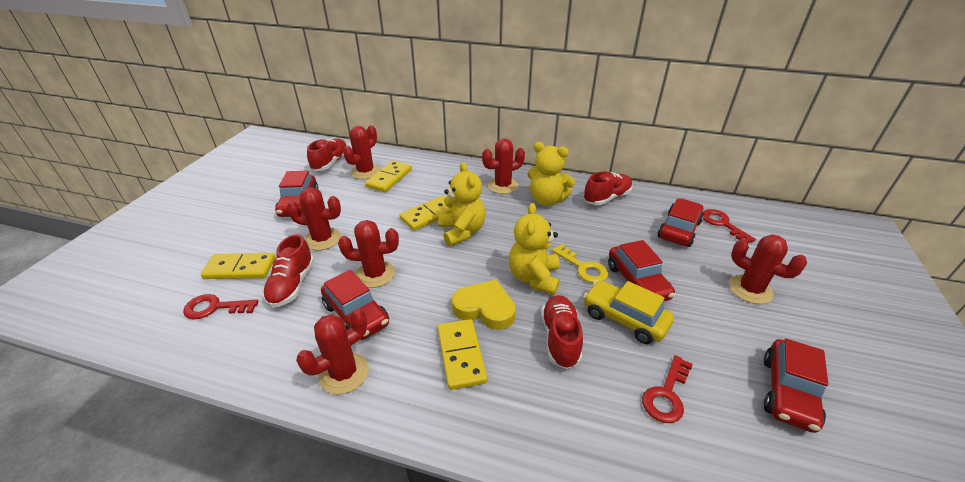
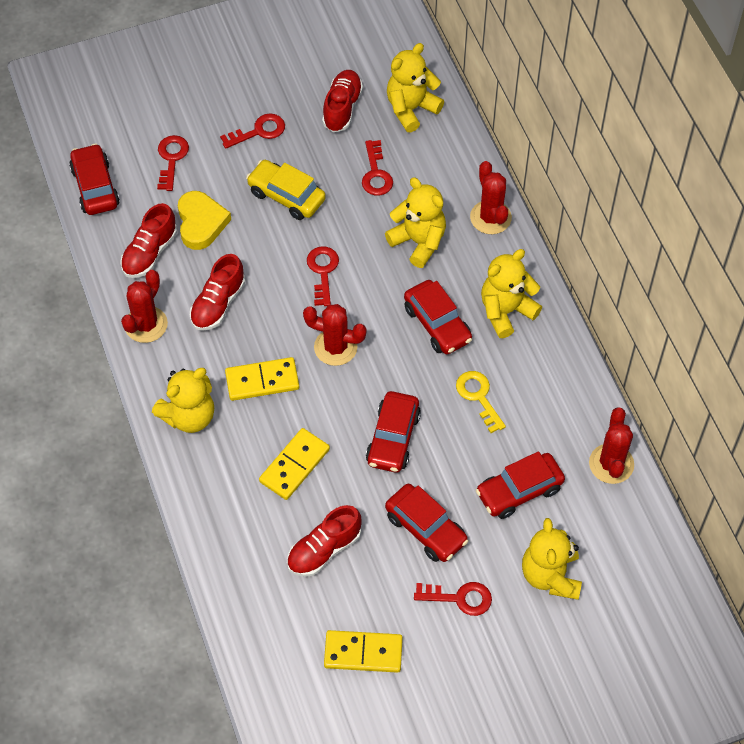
red cactus: 6 -> 4
red key: 3 -> 5
yellow domino: 4 -> 3
yellow teddy bear: 3 -> 5

